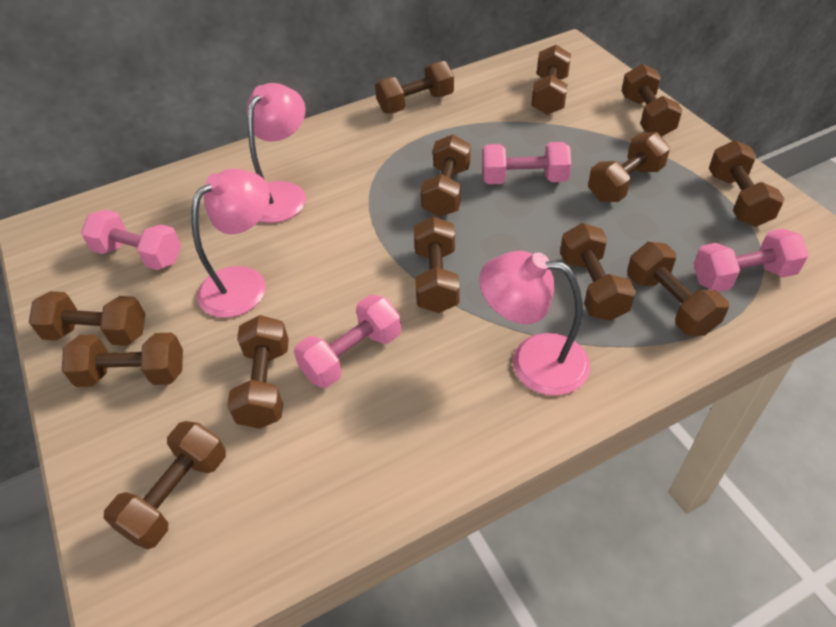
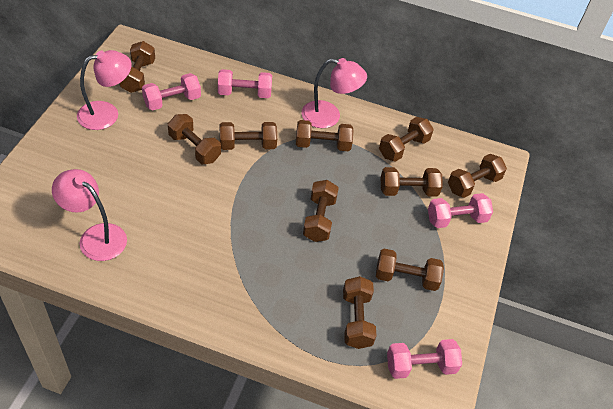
brown dumbbell: 13 -> 10

